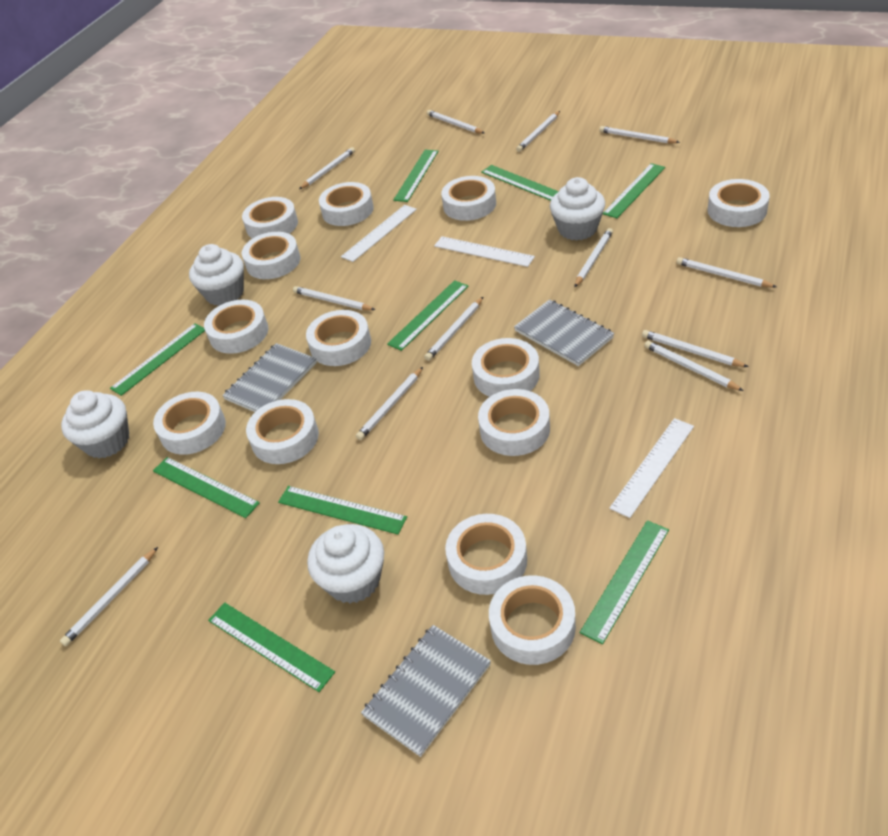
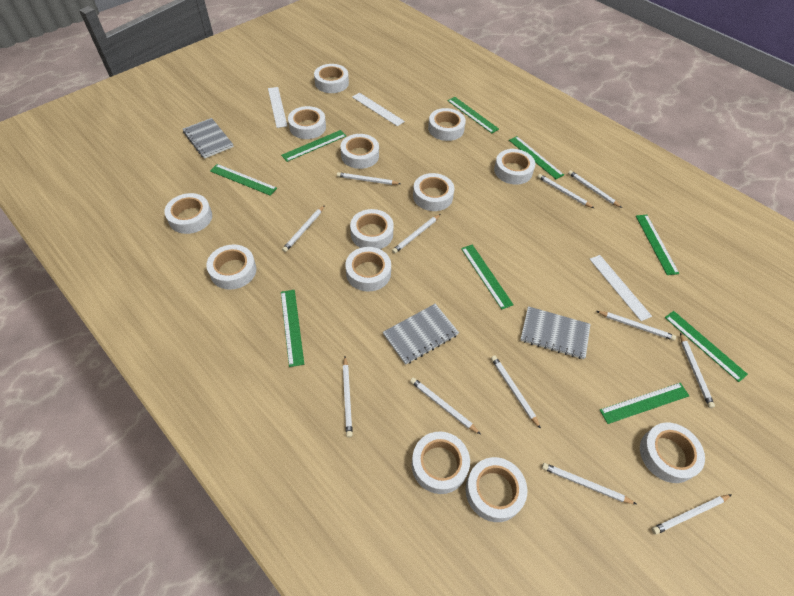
white cupcake: 4 -> 0

